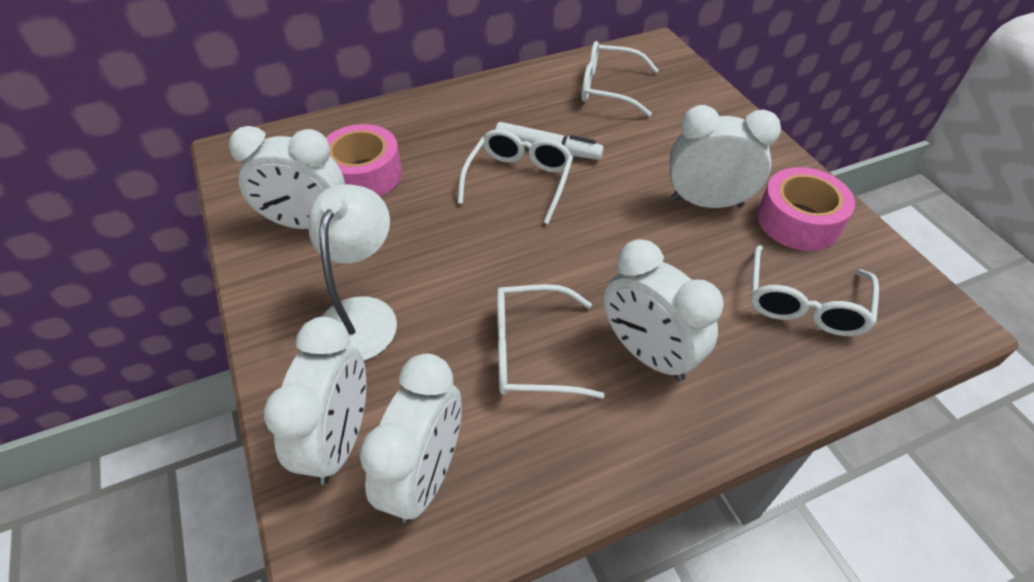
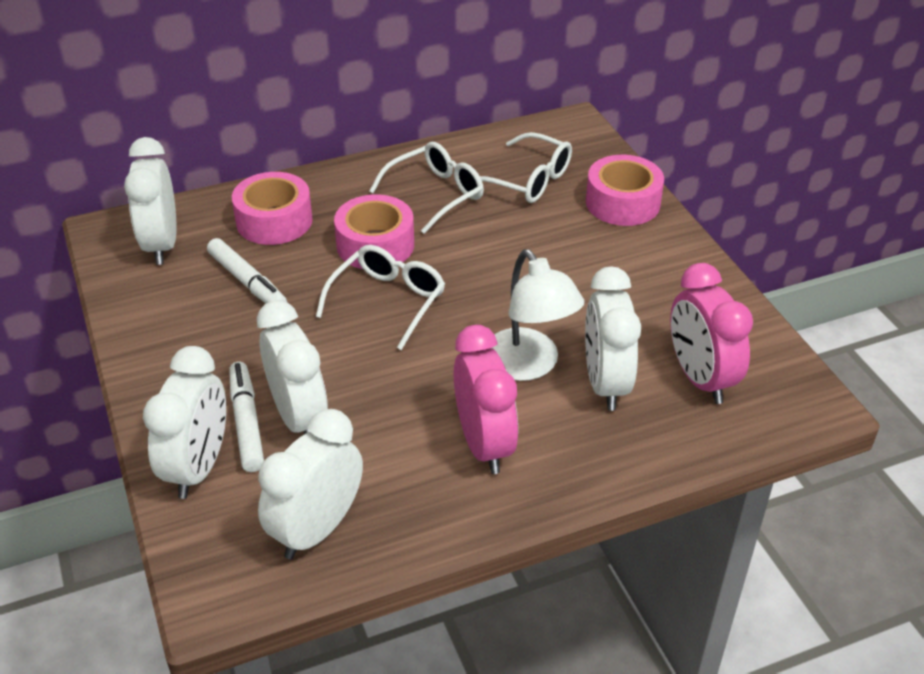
pink clock: 0 -> 2
pink tape: 2 -> 3
white glasses: 4 -> 3
white marker: 1 -> 2

